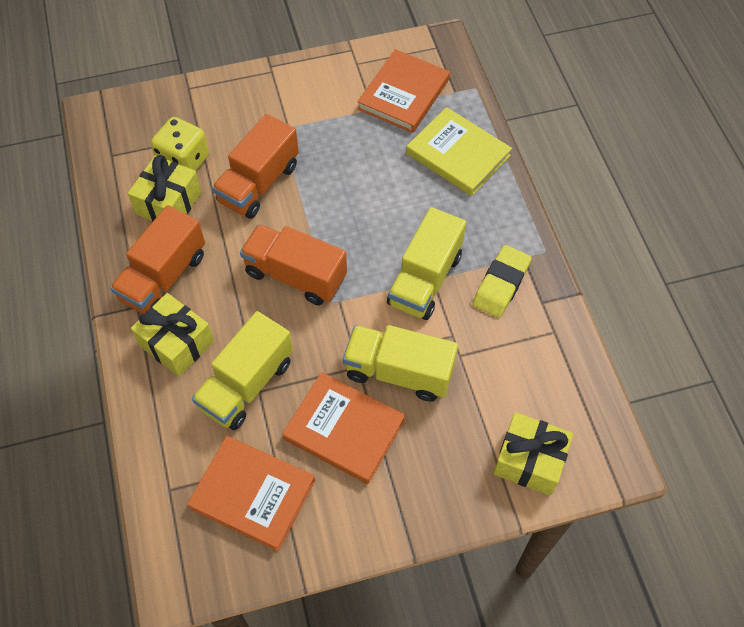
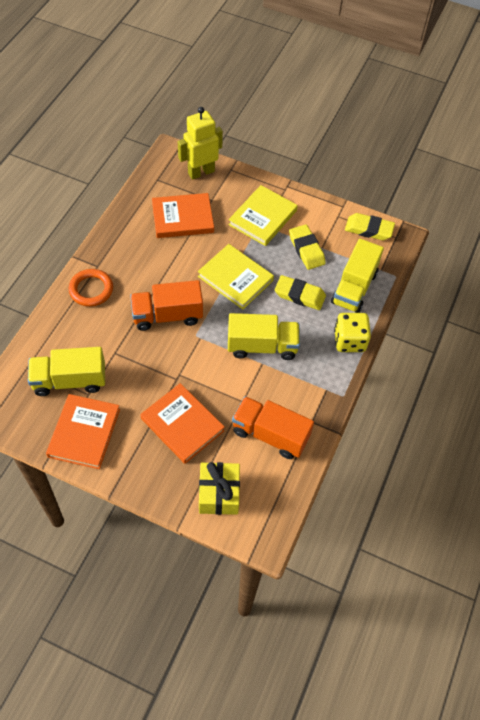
orange ring: 0 -> 1
orange truck: 3 -> 2
yellow book: 1 -> 2
yellow eraser: 1 -> 3
yellow gift: 3 -> 1
yellow robot: 0 -> 1

